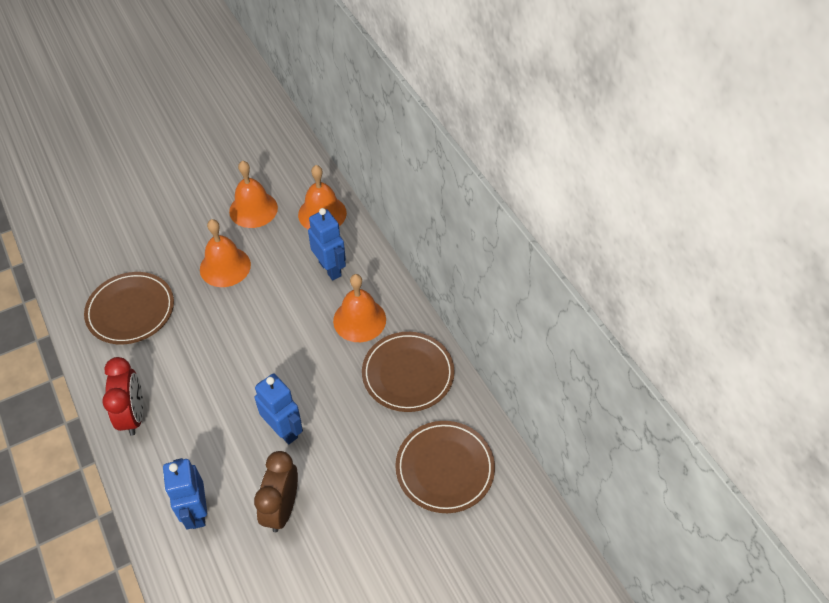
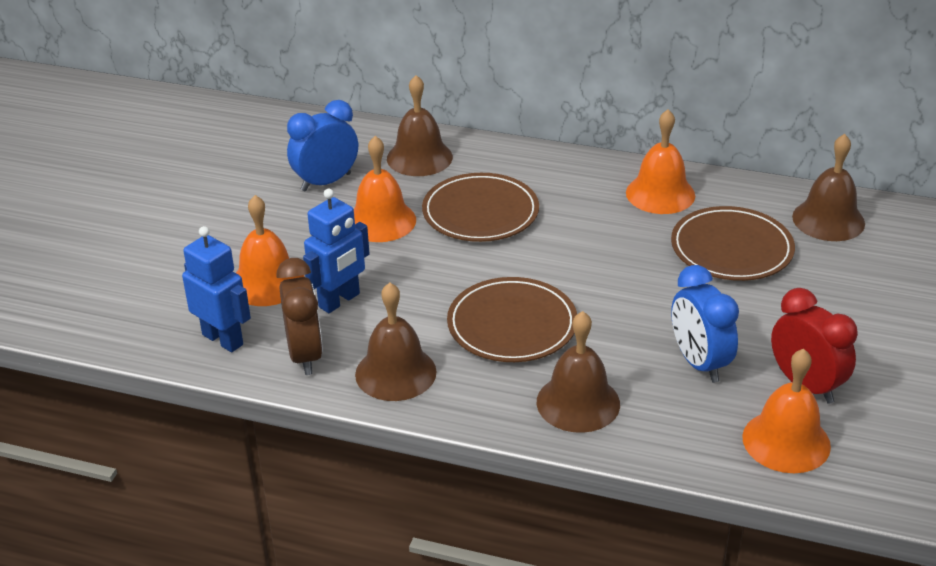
blue clock: 0 -> 2
blue robot: 3 -> 2
brown bell: 0 -> 4

